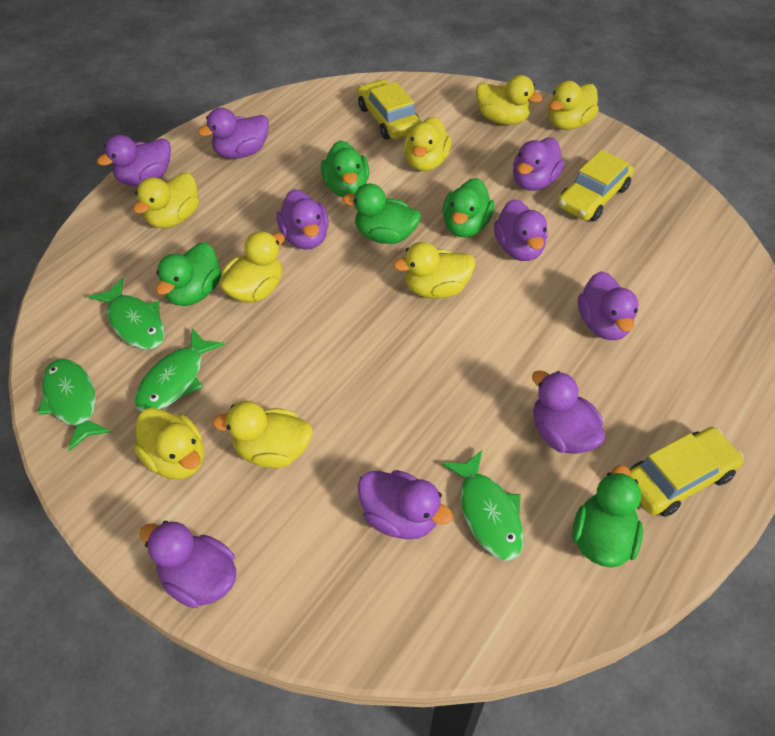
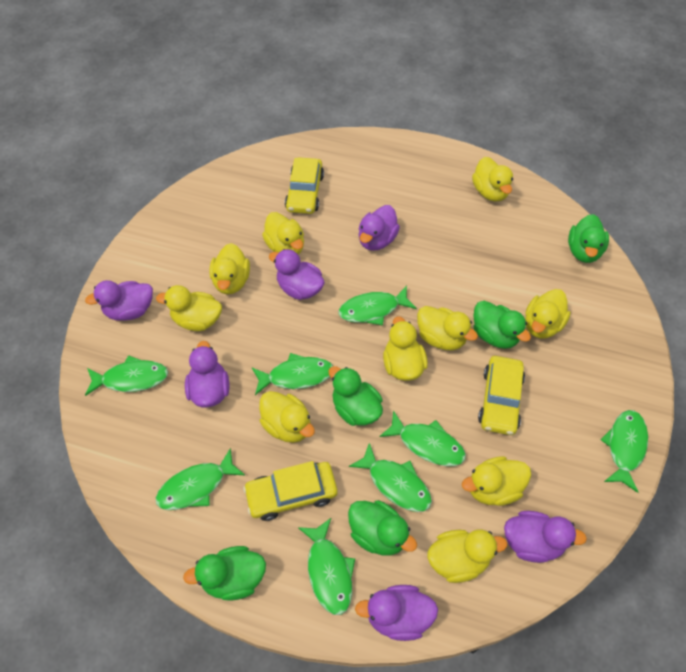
green fish: 4 -> 8
purple duck: 9 -> 6
yellow duck: 8 -> 10

